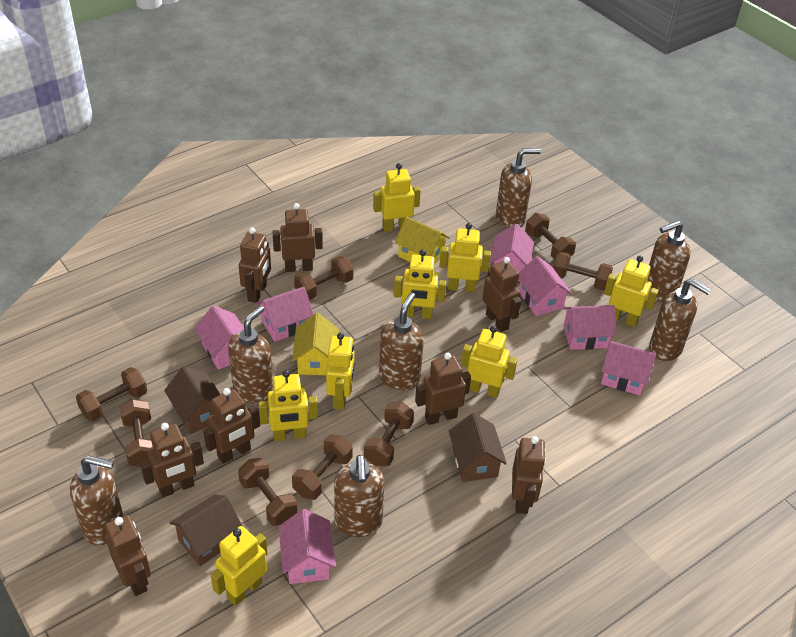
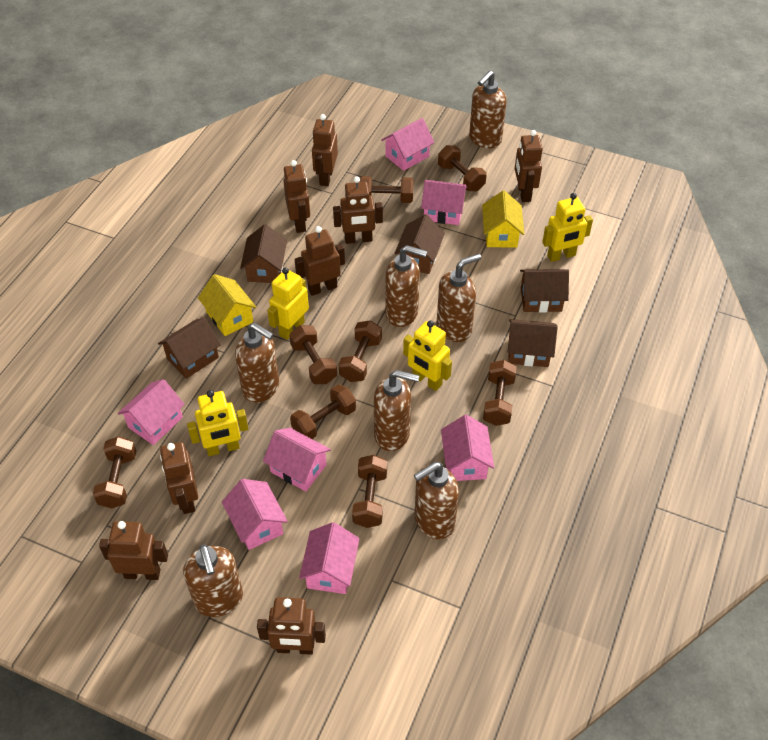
brown house: 3 -> 5
yellow robot: 8 -> 4

